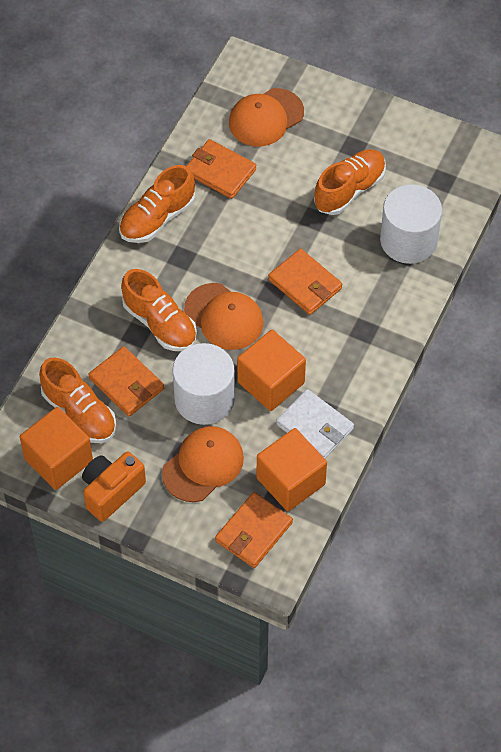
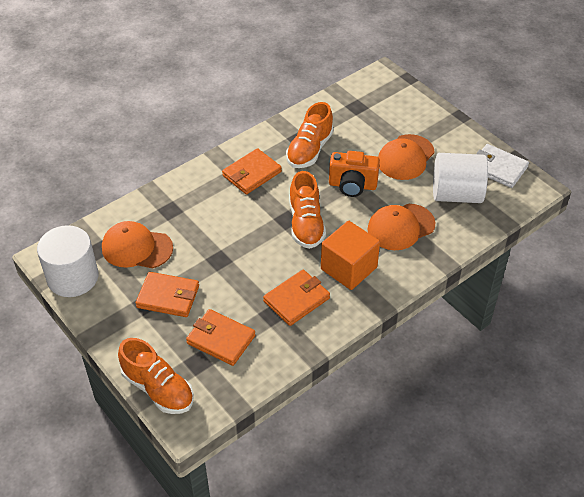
orange cube: 3 -> 1
orange shoe: 4 -> 3

